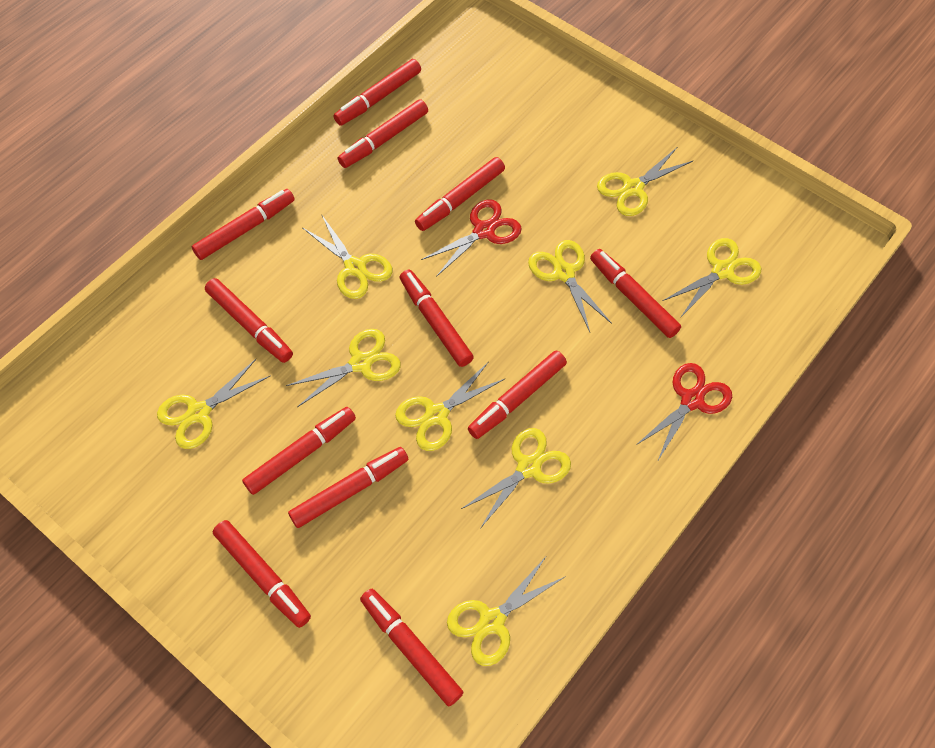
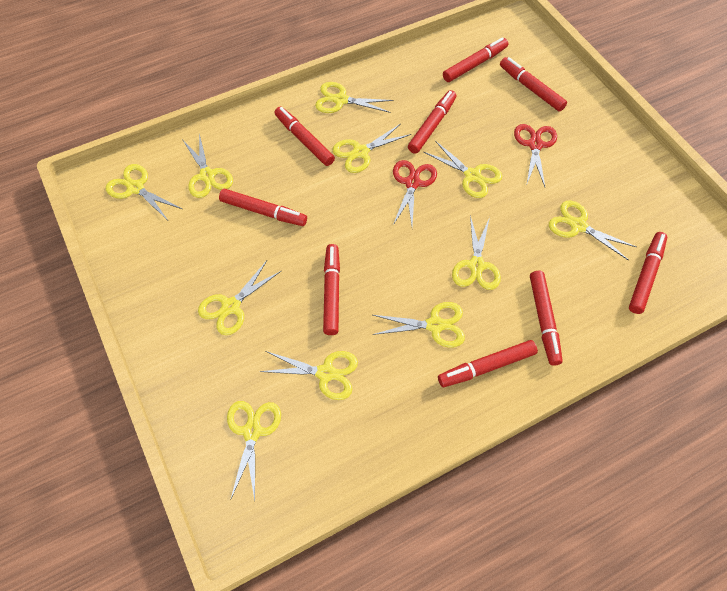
red marker: 12 -> 9
yellow scissors: 9 -> 11

